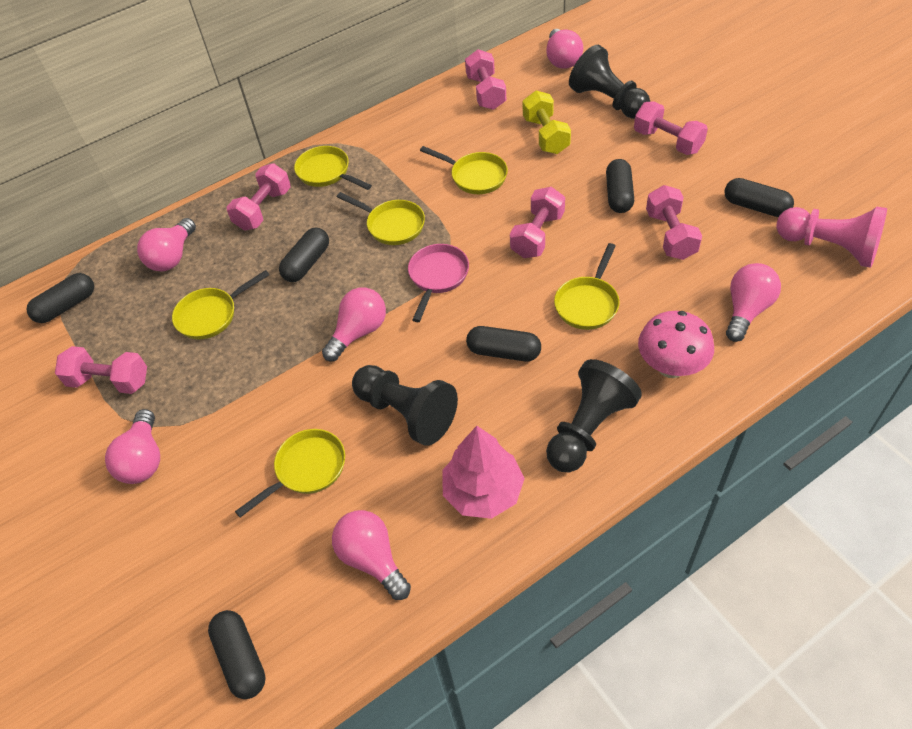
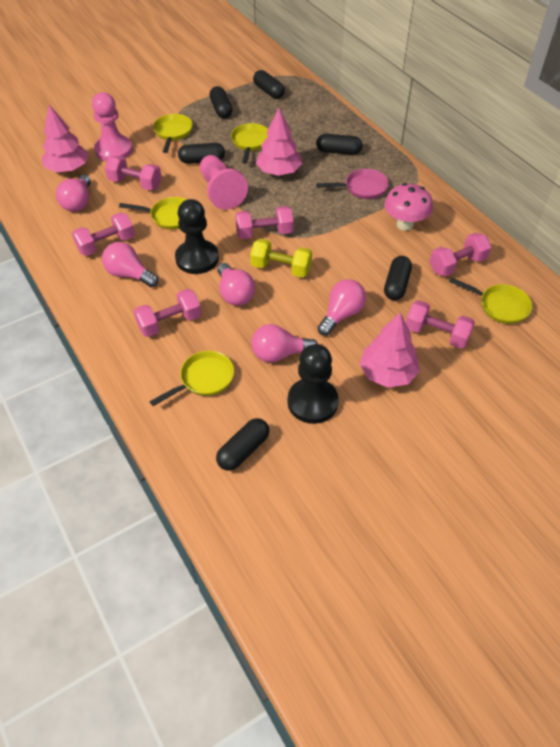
black pawn: 3 -> 2
pink light bulb: 6 -> 5
pink pawn: 1 -> 2
pink tree: 1 -> 3
yellow pan: 6 -> 5

